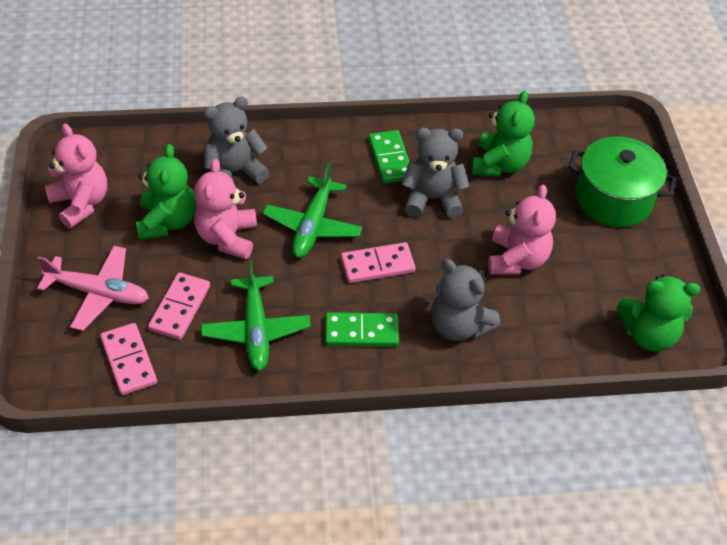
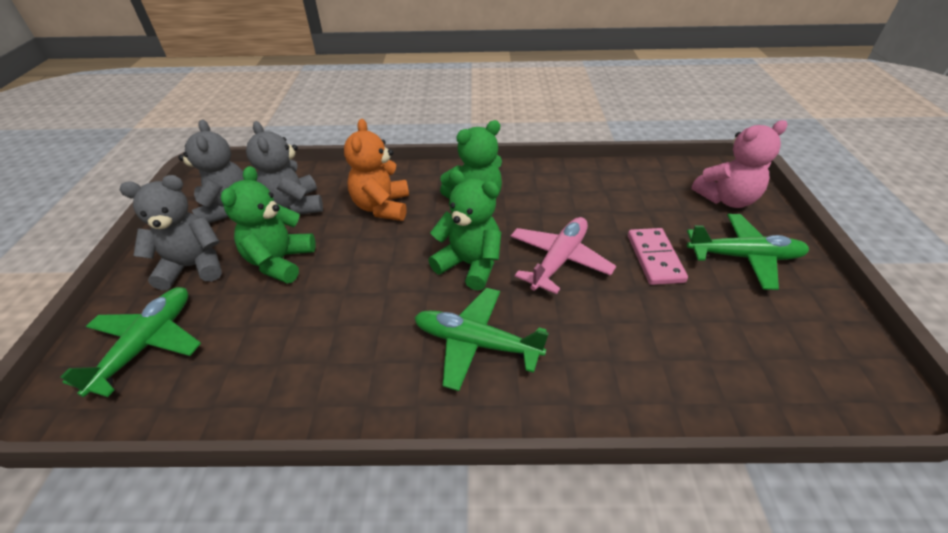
green domino: 2 -> 0
green plane: 2 -> 3
green pot: 1 -> 0
orange teddy bear: 0 -> 1
pink domino: 3 -> 1
pink teddy bear: 3 -> 1

